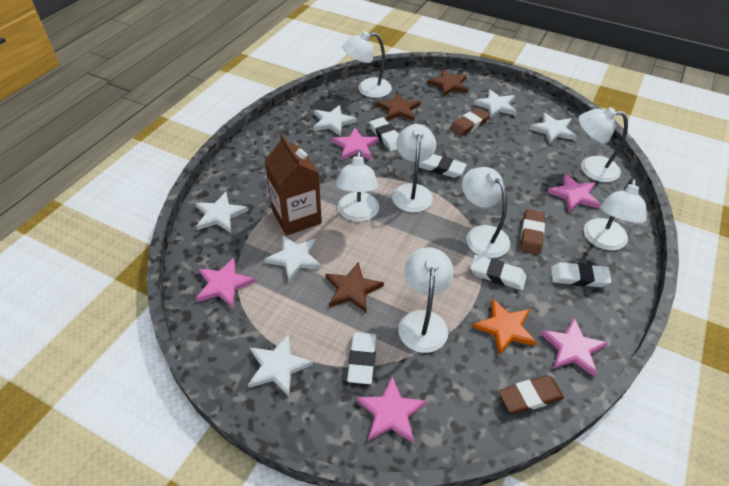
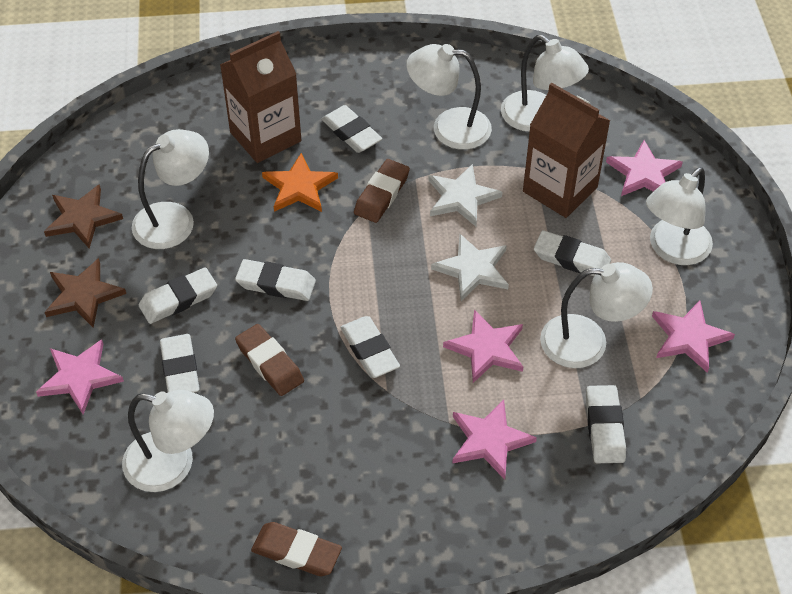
brown carton: 1 -> 2
brown star: 3 -> 2
white eraser: 5 -> 7
white lamp: 7 -> 6
white star: 6 -> 2

